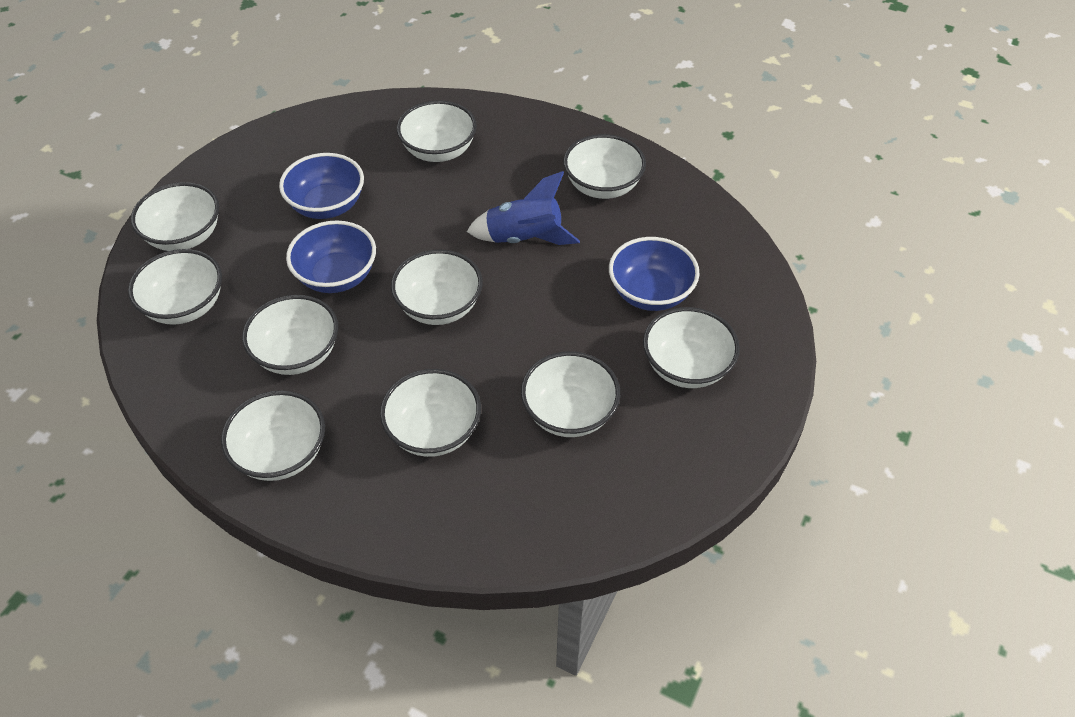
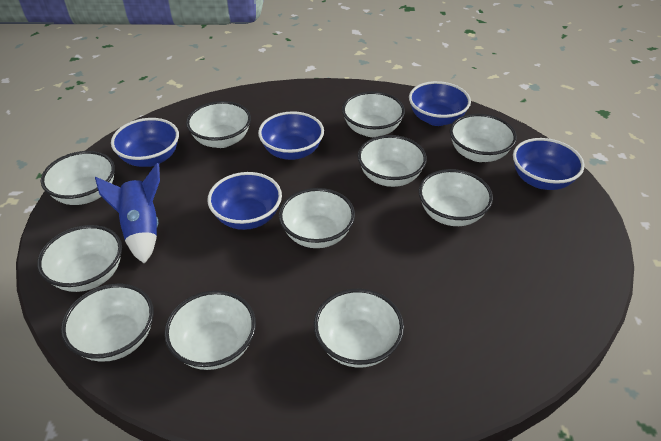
blue bowl: 3 -> 5
white bowl: 10 -> 11

